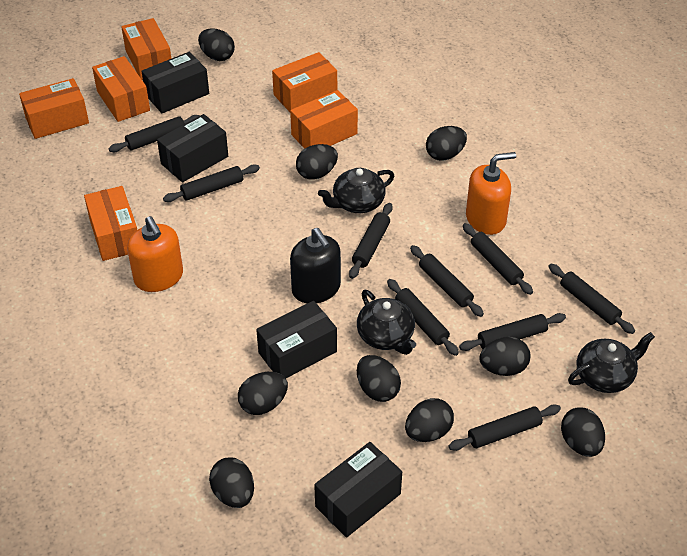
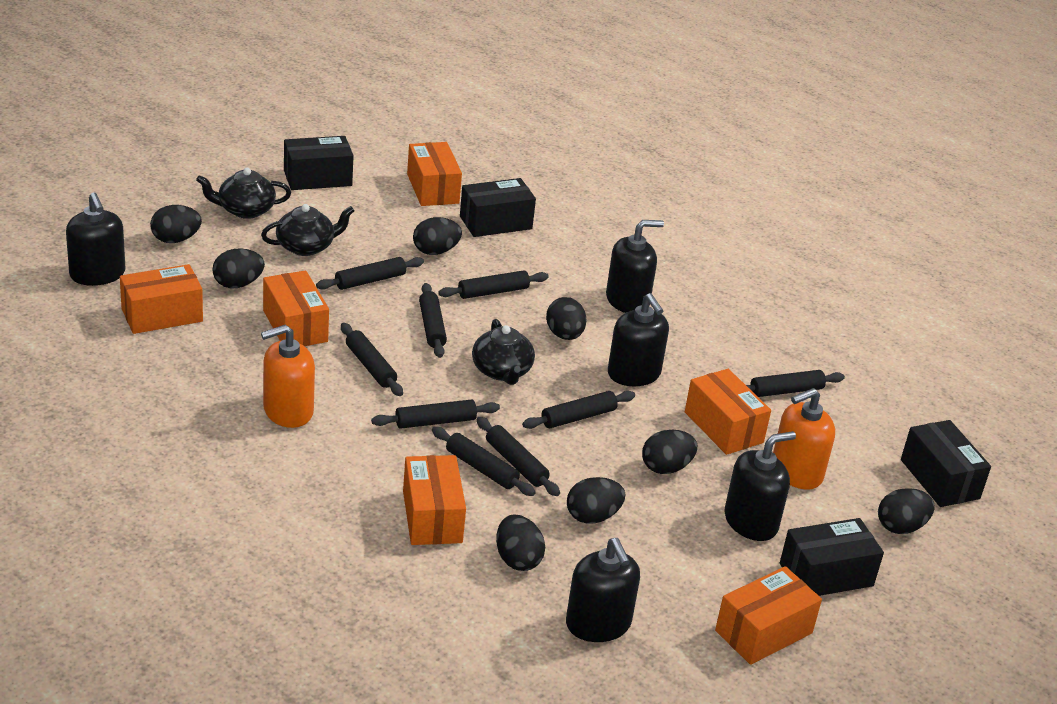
black egg: 9 -> 8
black soap dispenser: 1 -> 5

